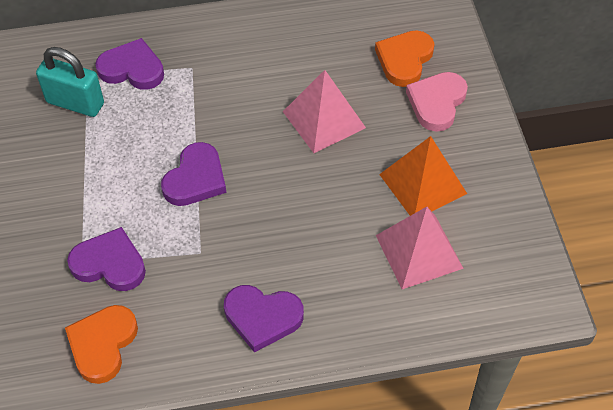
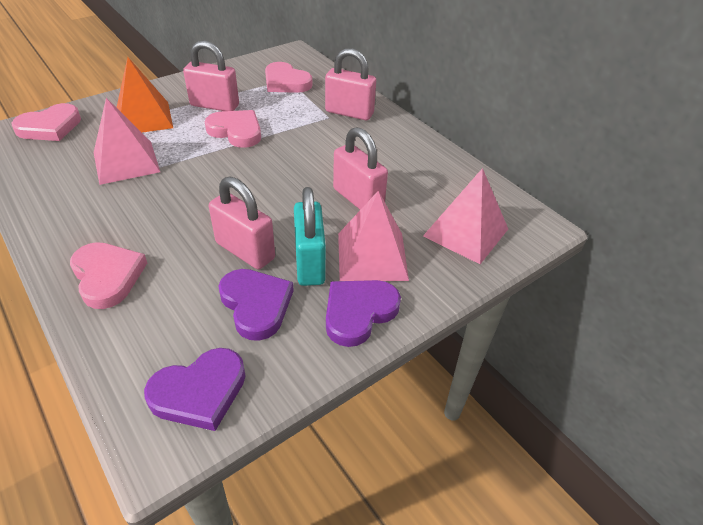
orange heart: 2 -> 0
pink heart: 1 -> 4
pink padlock: 0 -> 4
pink pyramid: 2 -> 3
purple heart: 4 -> 3

